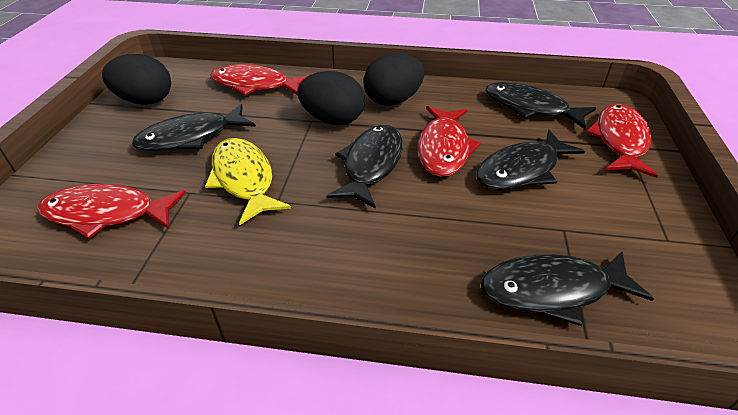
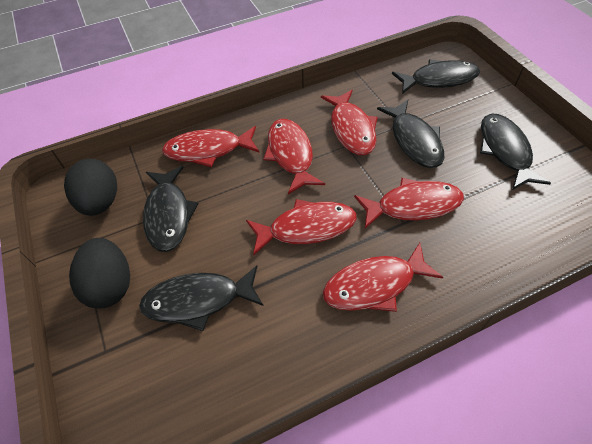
black egg: 3 -> 2
red fish: 4 -> 6
yellow fish: 1 -> 0

